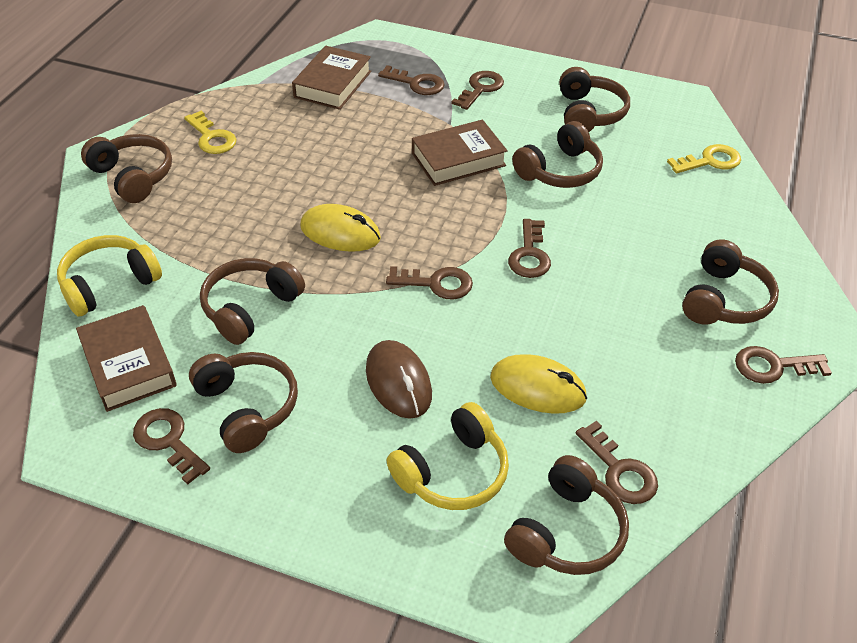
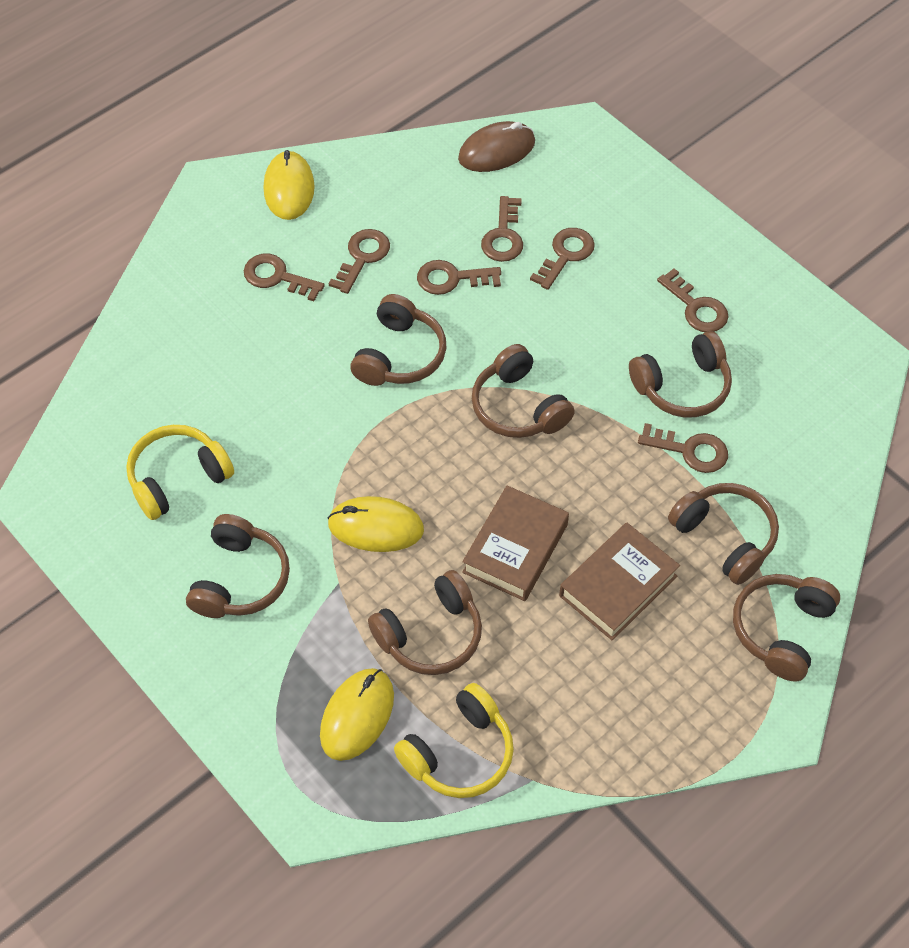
brown book: 3 -> 2
yellow key: 2 -> 0
yellow mouse: 2 -> 3

